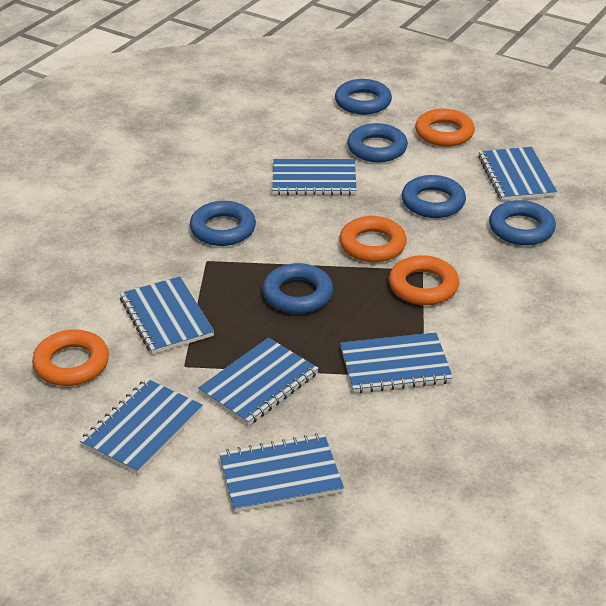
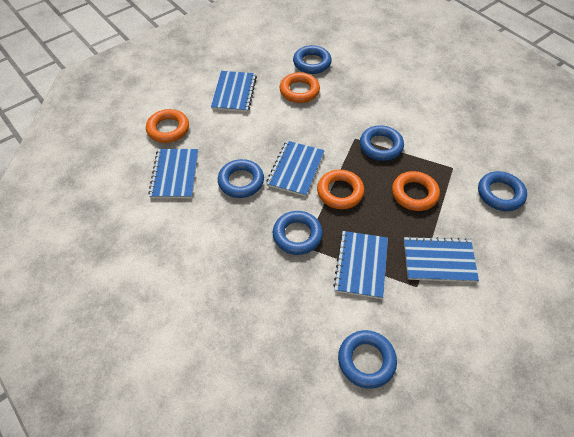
blue notebook: 7 -> 5

